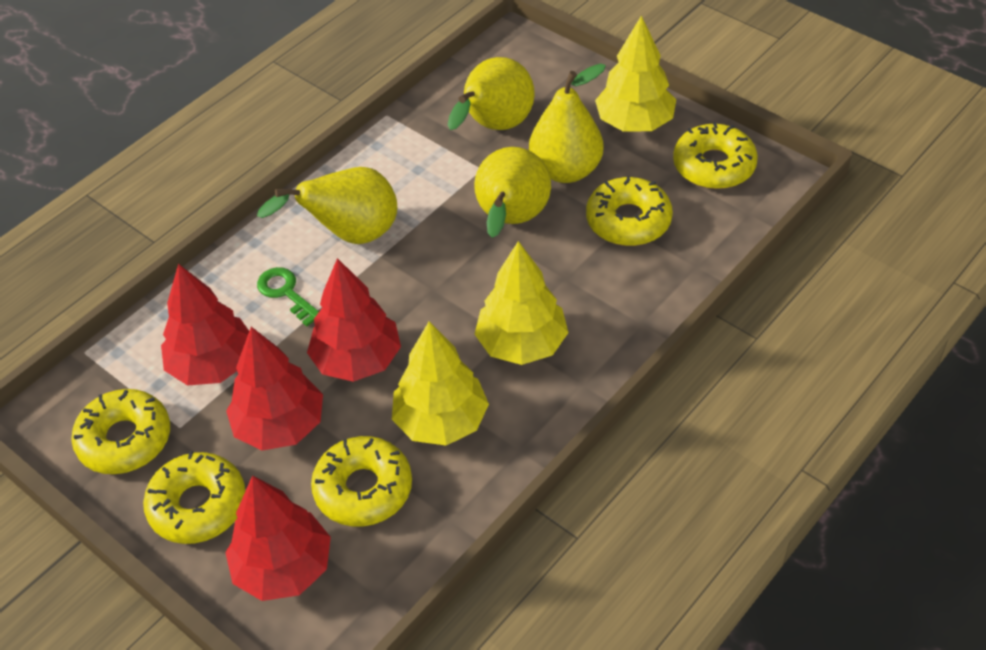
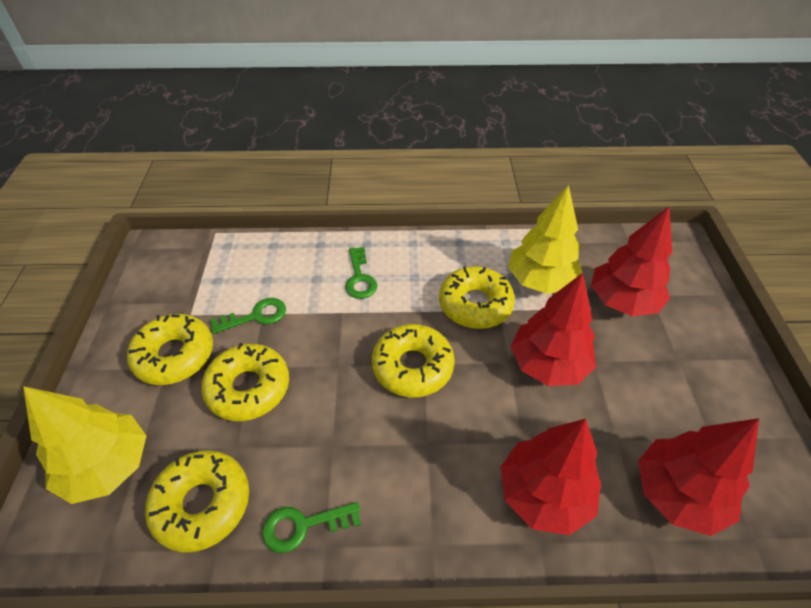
green key: 1 -> 3
yellow pear: 4 -> 0
yellow tree: 3 -> 2

